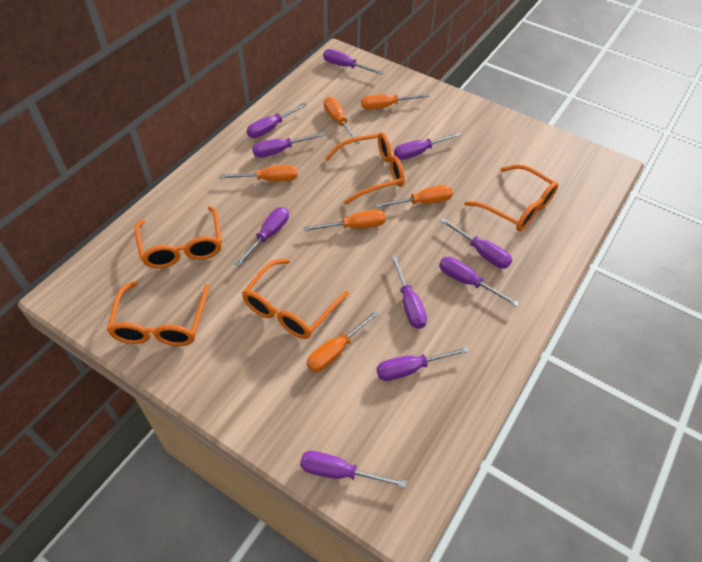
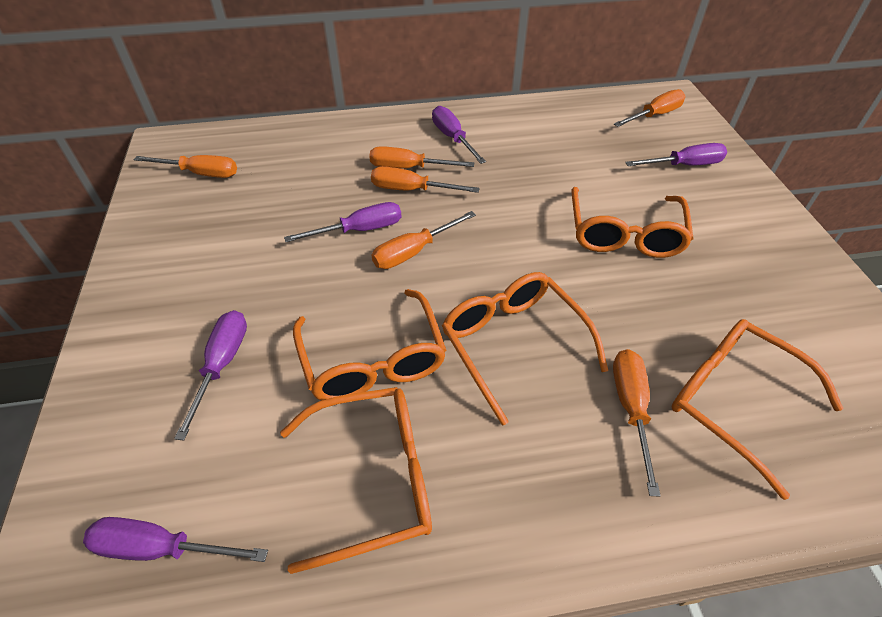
purple screwdriver: 10 -> 5

